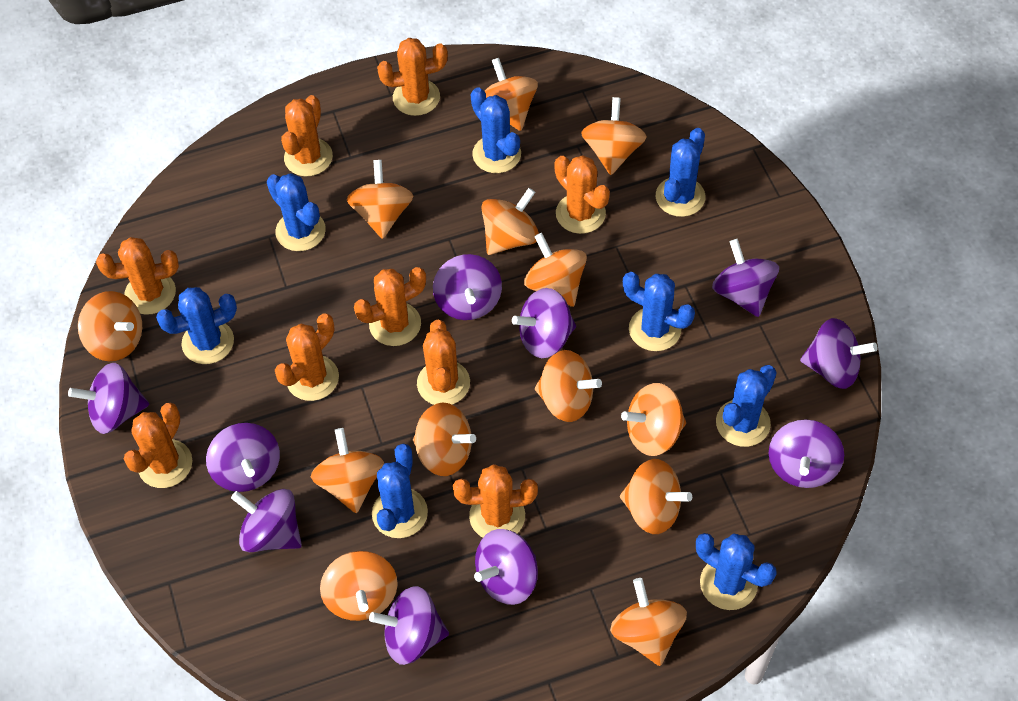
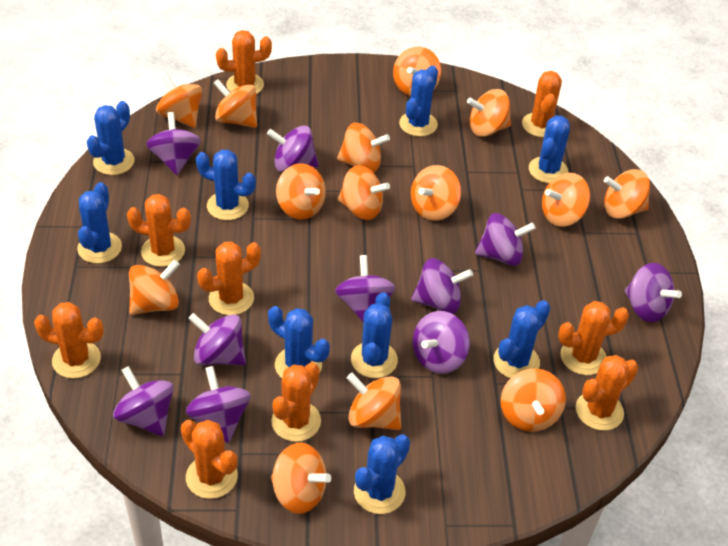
blue cactus: 8 -> 9
orange spinning top: 13 -> 14

